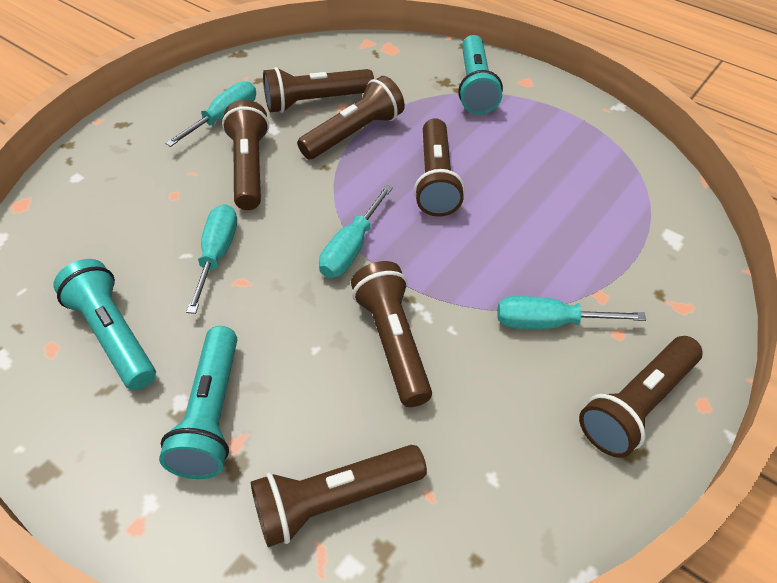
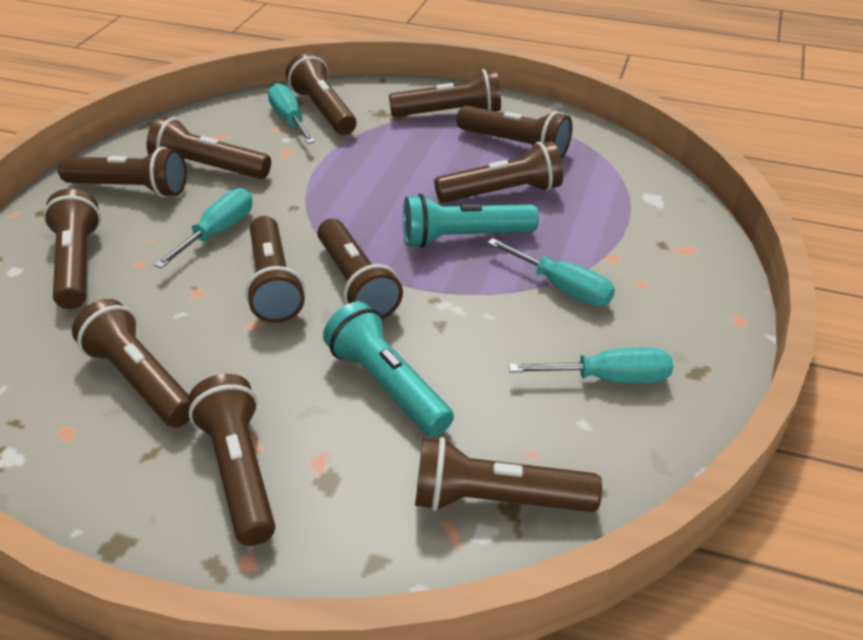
brown flashlight: 7 -> 12
turquoise flashlight: 3 -> 2

